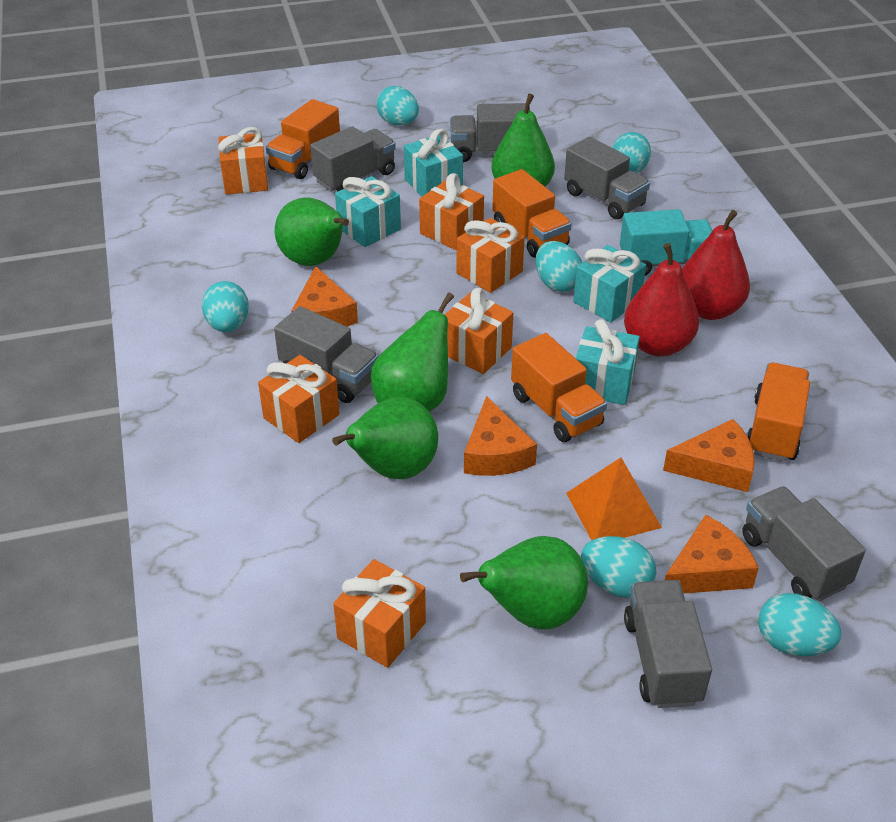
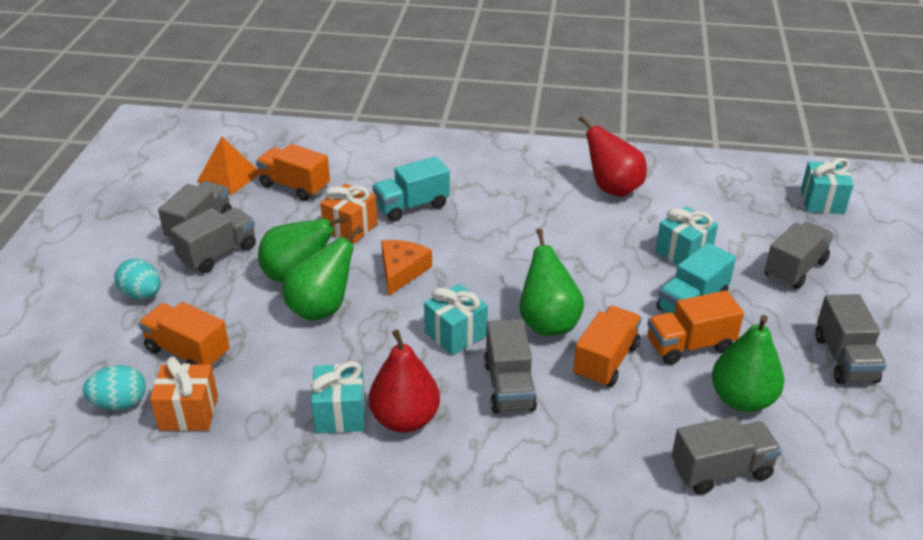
green pear: 5 -> 4
orange cheese: 4 -> 1
orange gift: 6 -> 2
turquoise egg: 6 -> 2
turquoise truck: 1 -> 2

